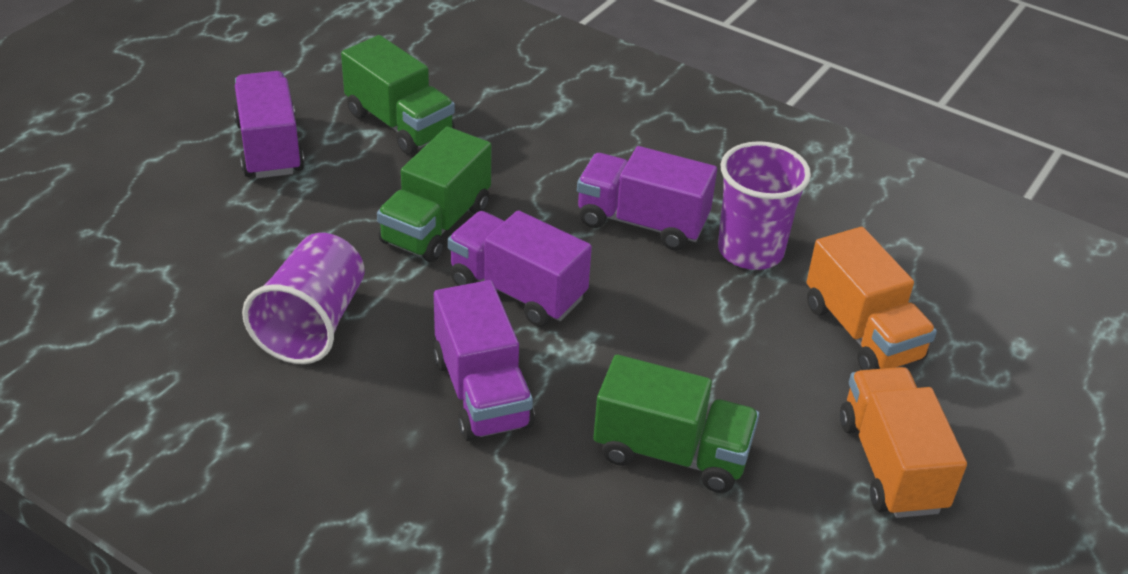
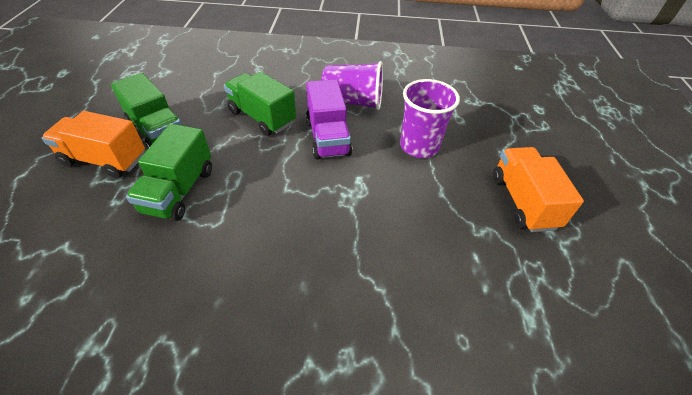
purple truck: 4 -> 1

